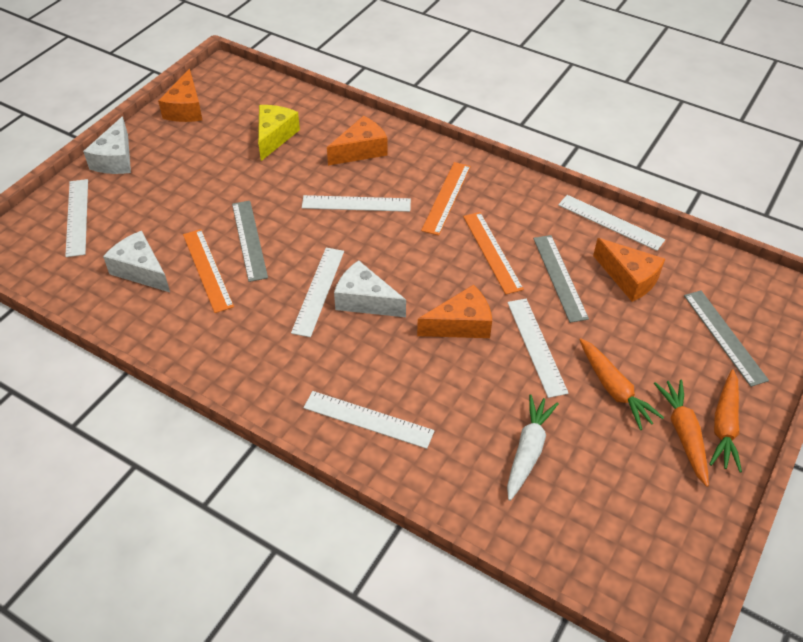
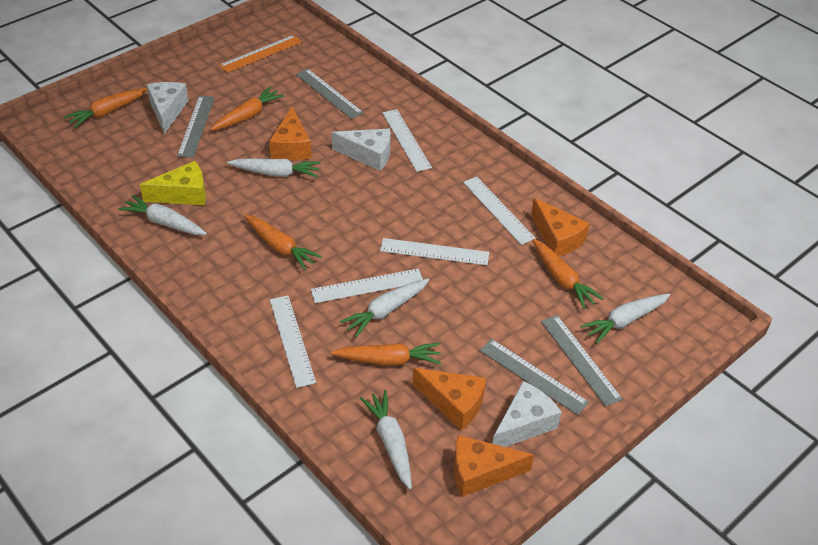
grey ruler: 3 -> 4
orange carrot: 3 -> 5
orange ruler: 3 -> 1
white carrot: 1 -> 5
white ruler: 6 -> 5

